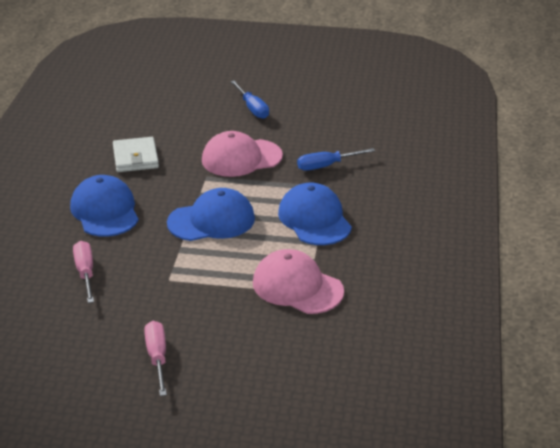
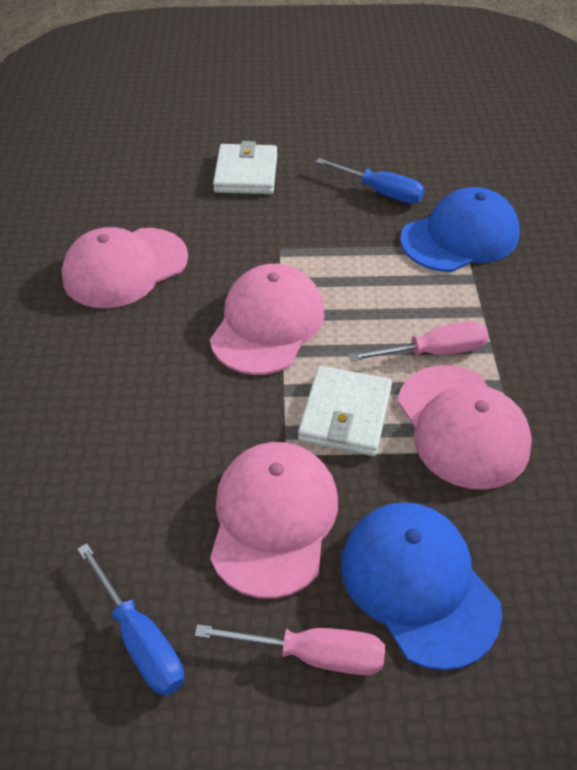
blue cap: 3 -> 2
pink cap: 2 -> 4
white wallet: 1 -> 2

